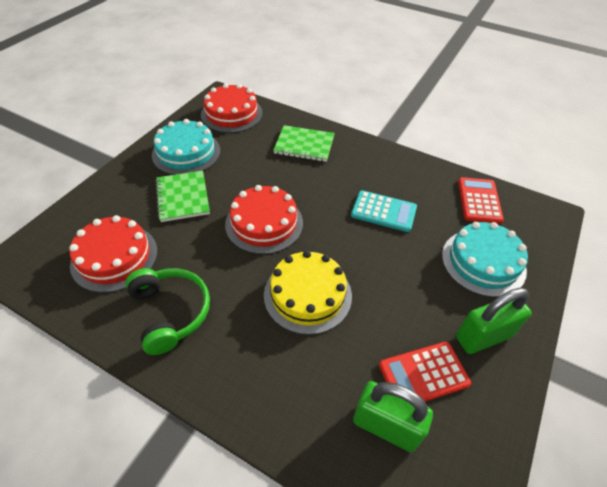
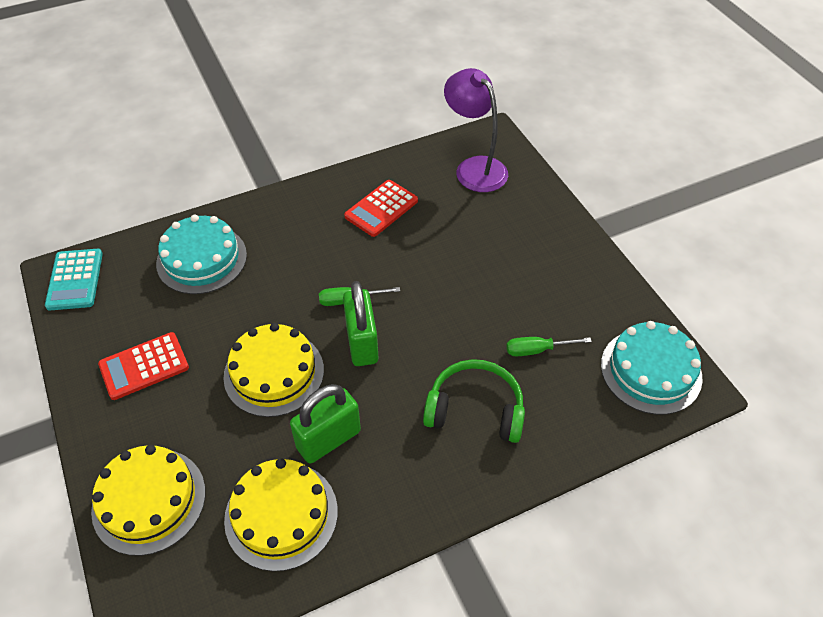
green notebook: 2 -> 0
green screwdriver: 0 -> 2
purple lamp: 0 -> 1
red cake: 3 -> 0
yellow cake: 1 -> 3

